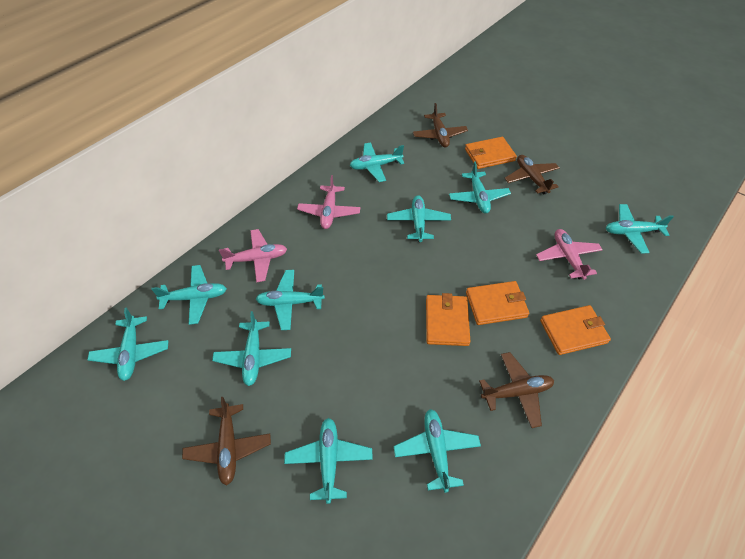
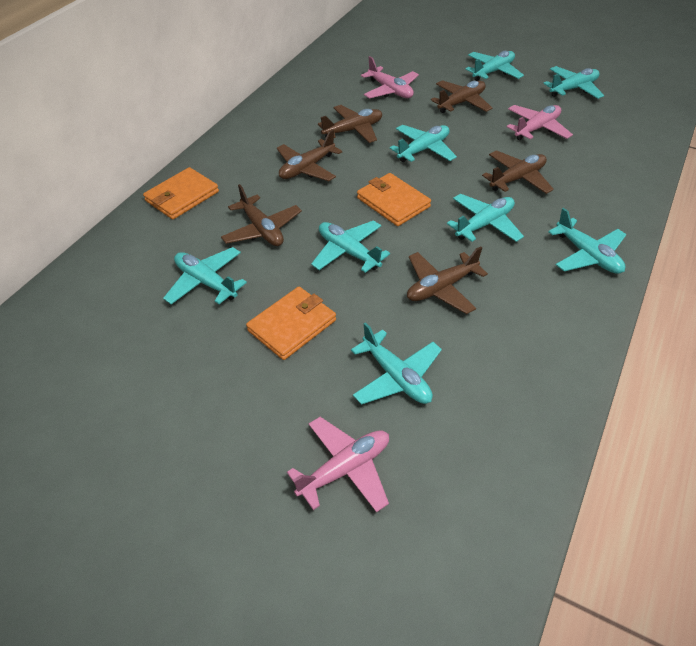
brown plane: 4 -> 6
orange wallet: 4 -> 3
turquoise plane: 10 -> 8

